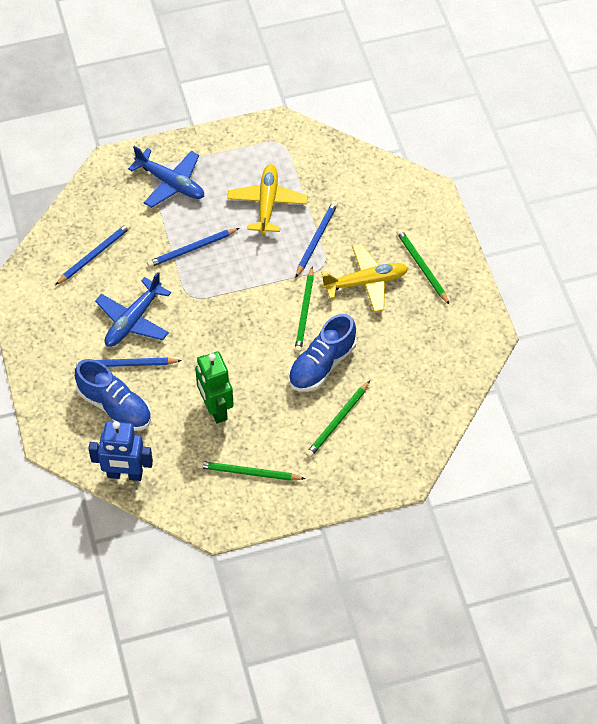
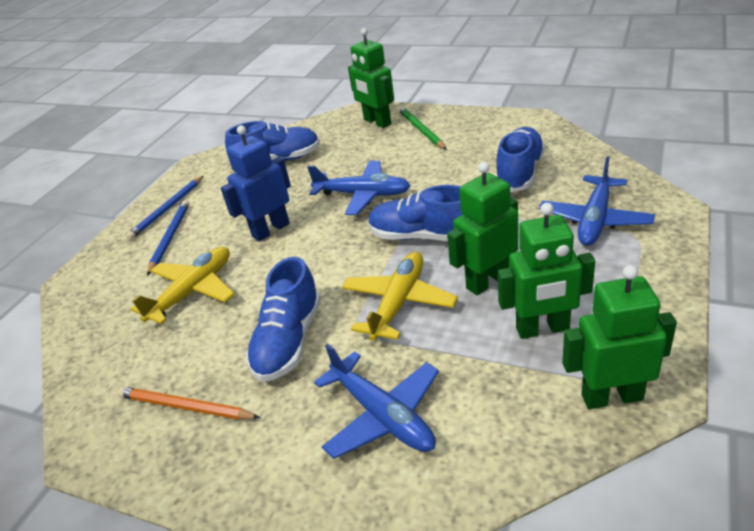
blue pencil: 4 -> 2
blue plane: 2 -> 3
blue shoe: 2 -> 4
green pencil: 4 -> 1
green robot: 1 -> 4
orange pencil: 0 -> 1

